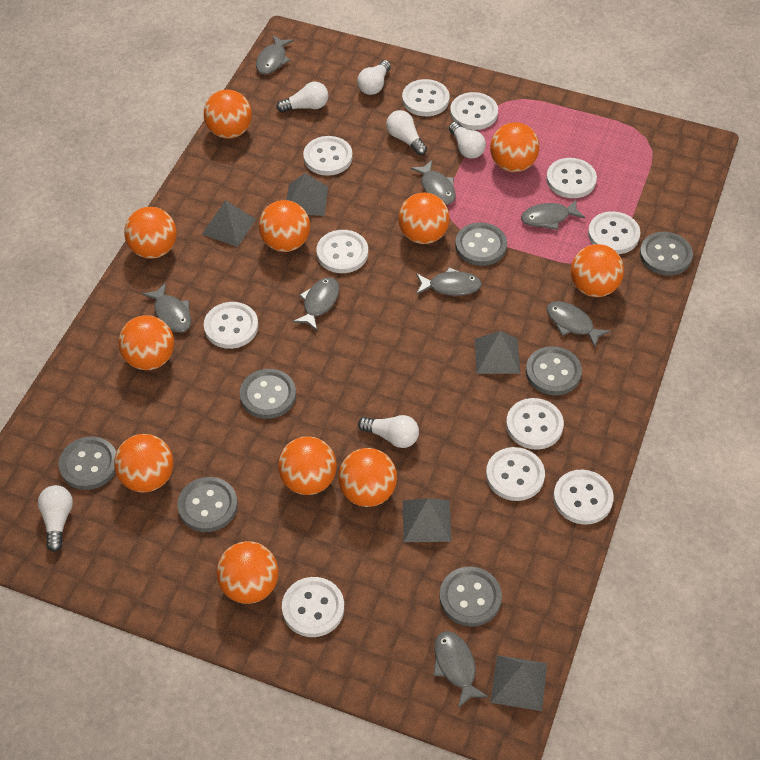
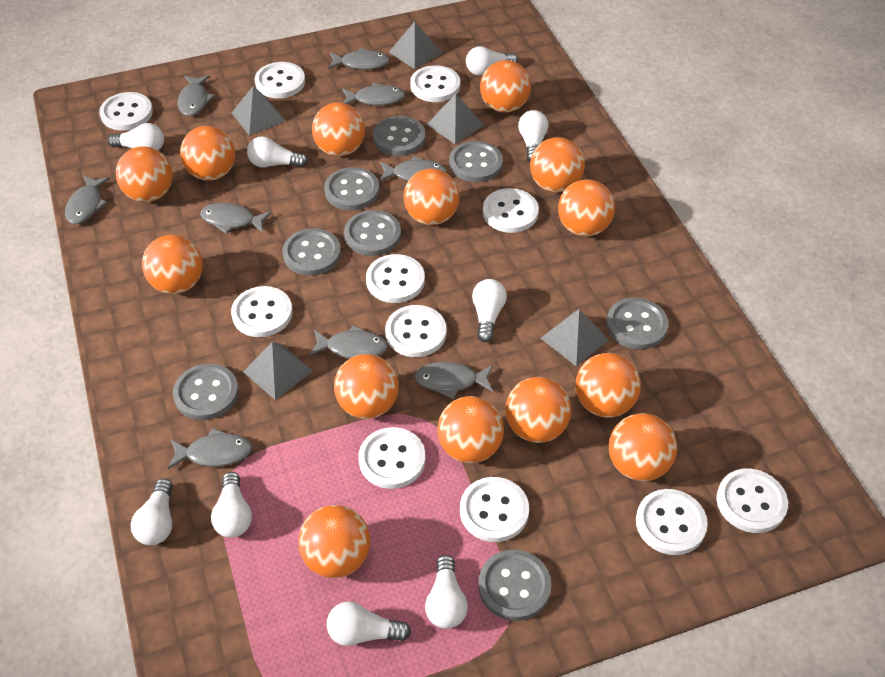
grey button: 7 -> 8
grey fish: 8 -> 9
orange ball: 11 -> 14
white light bulb: 6 -> 9

